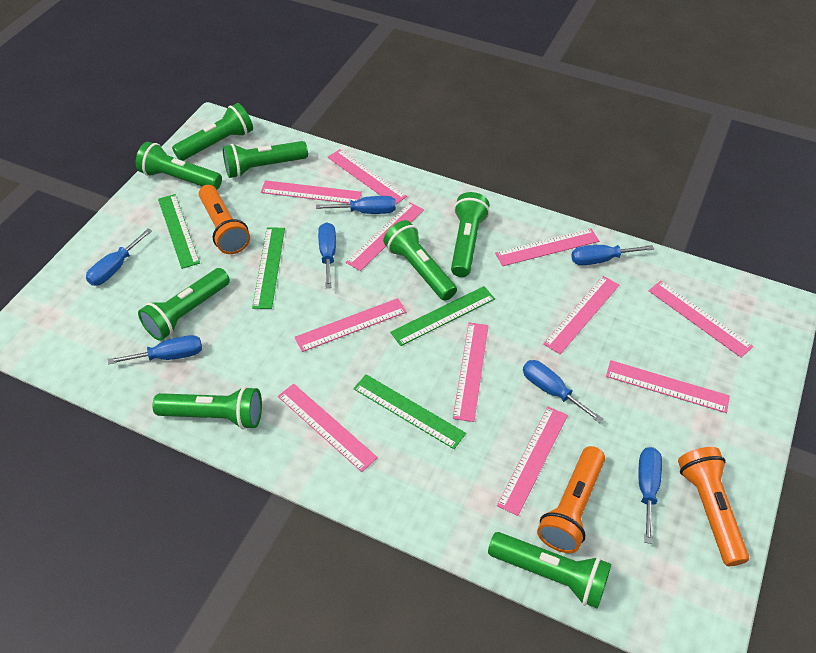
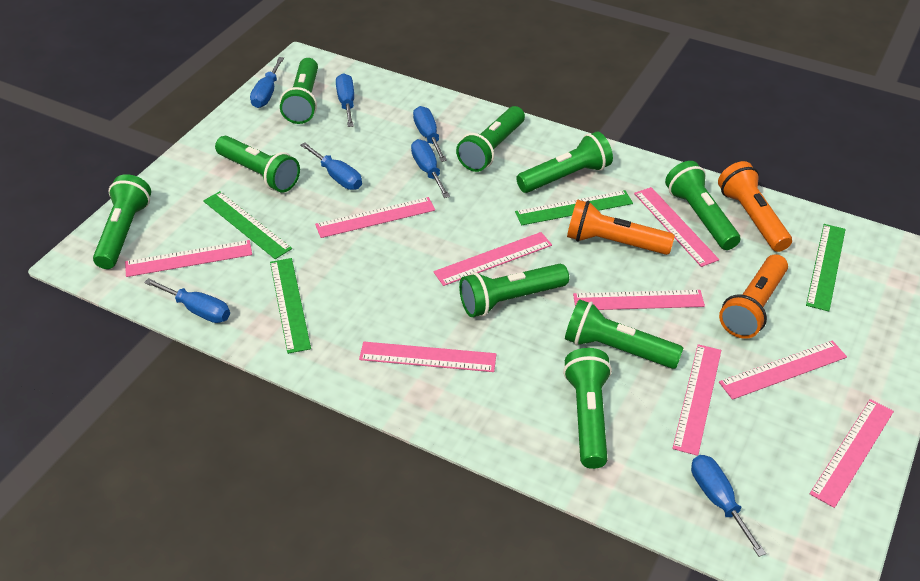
green flashlight: 8 -> 9
pink ruler: 11 -> 9

